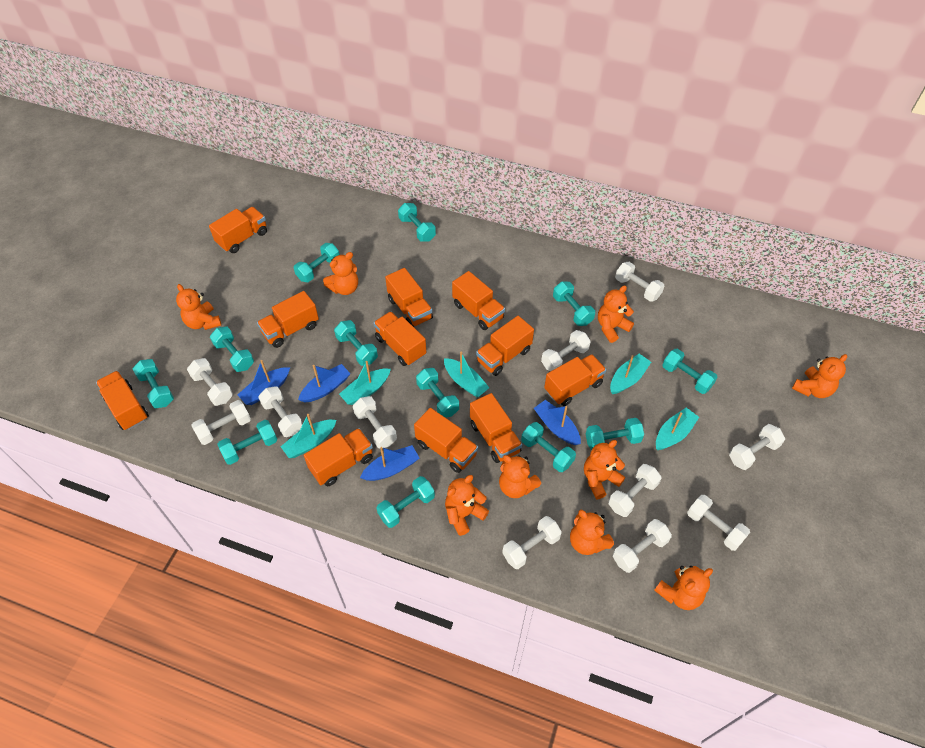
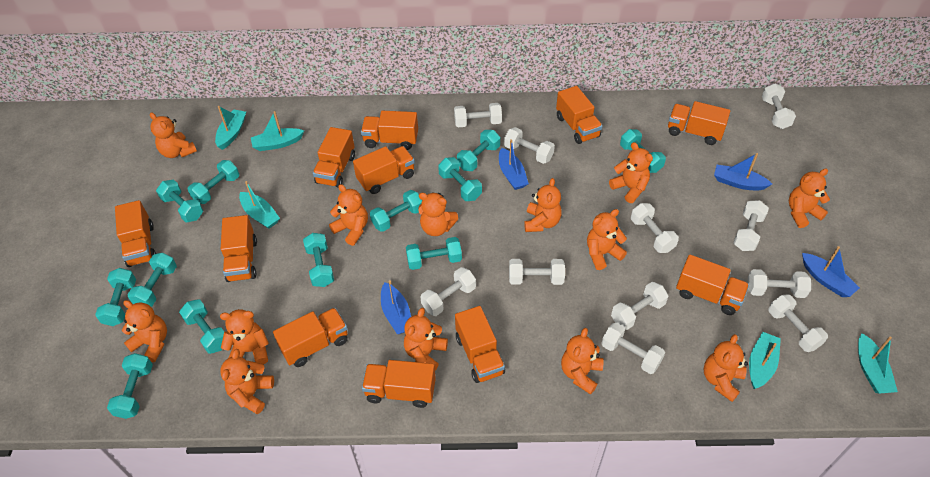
orange teddy bear: 9 -> 13

